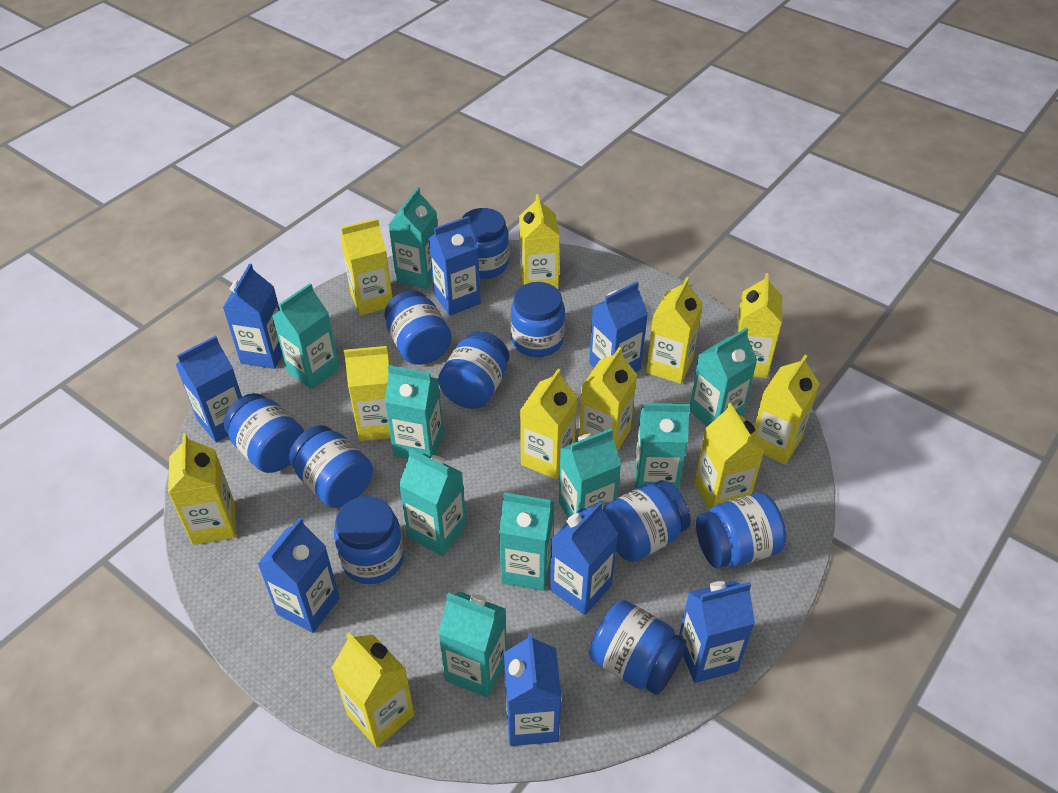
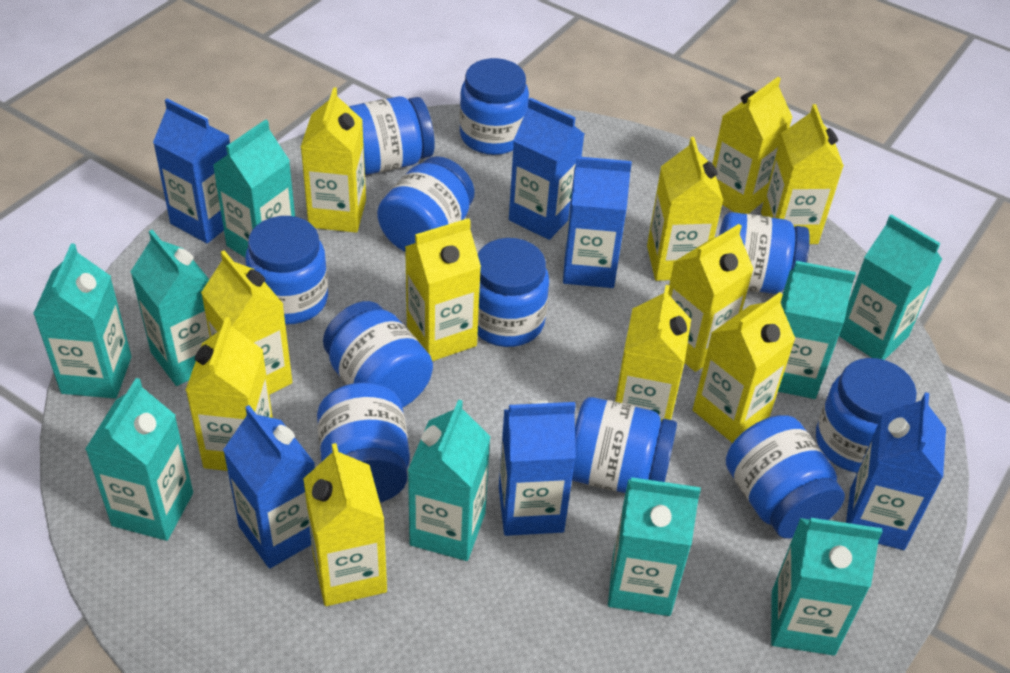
blue carton: 8 -> 6
blue jar: 10 -> 11

